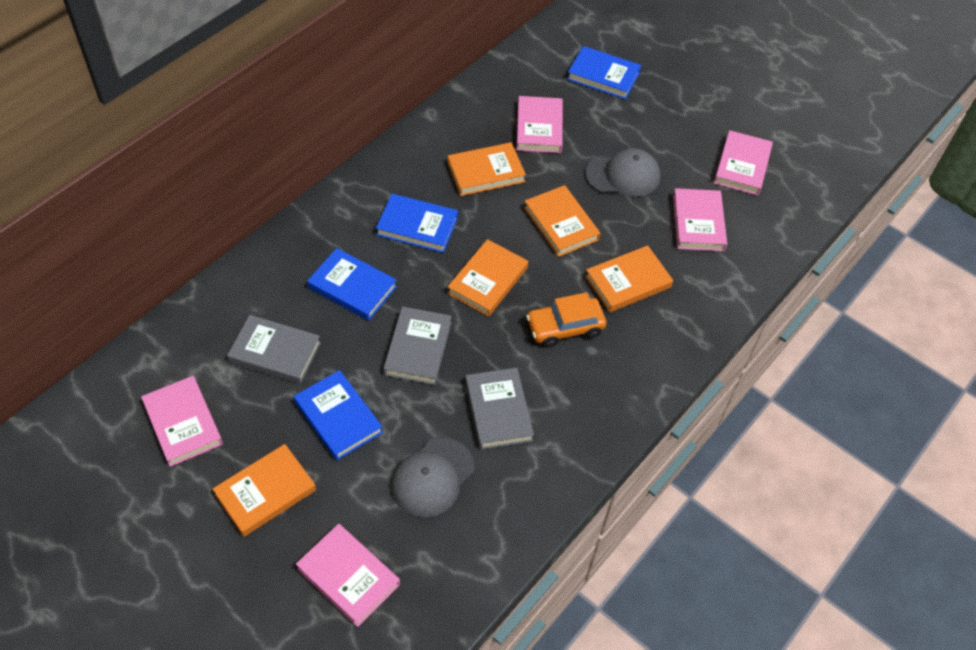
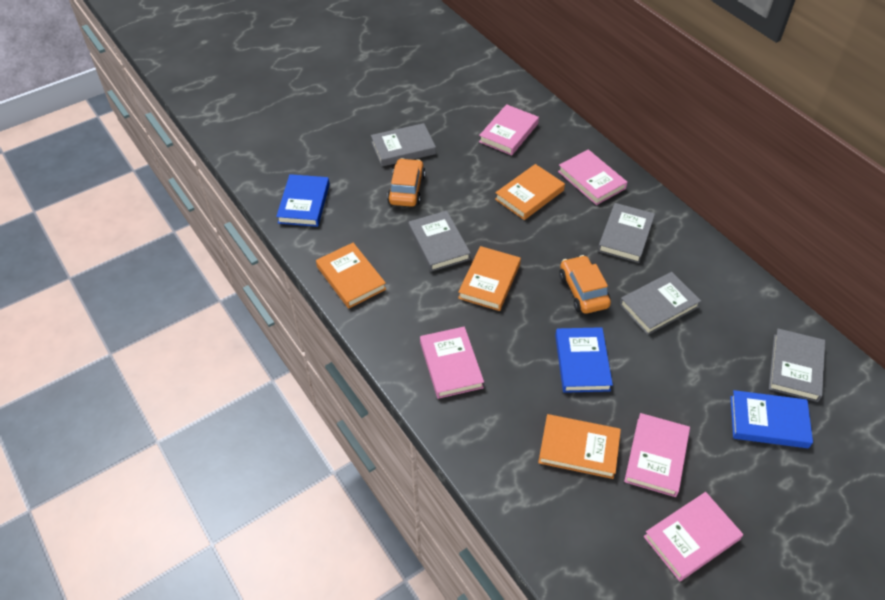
blue book: 4 -> 3
grey book: 3 -> 5
grey cap: 2 -> 0
orange book: 5 -> 4
orange car: 1 -> 2

